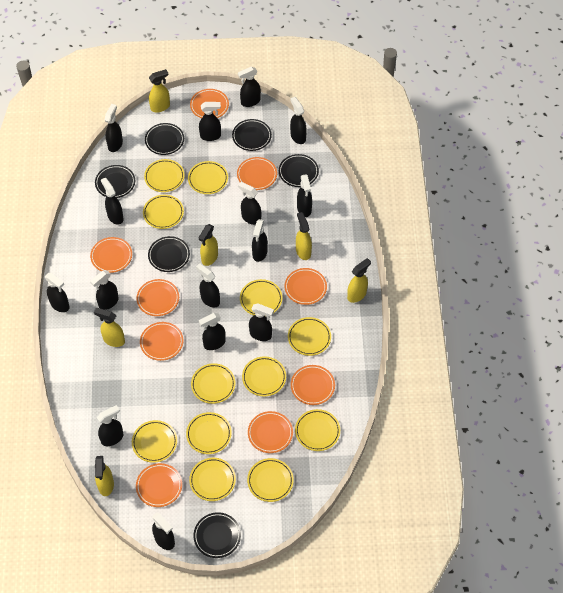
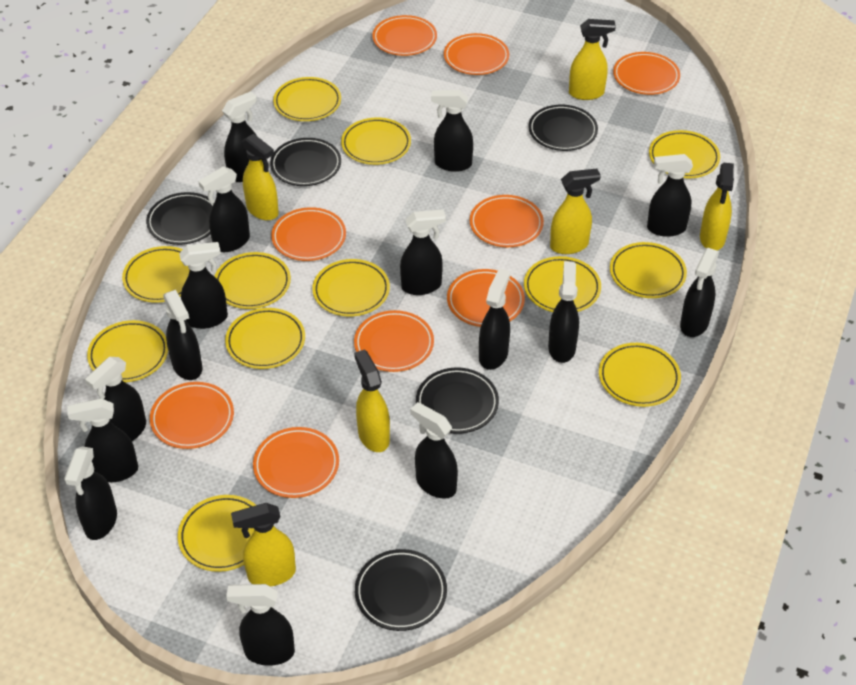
black plate: 6 -> 5

